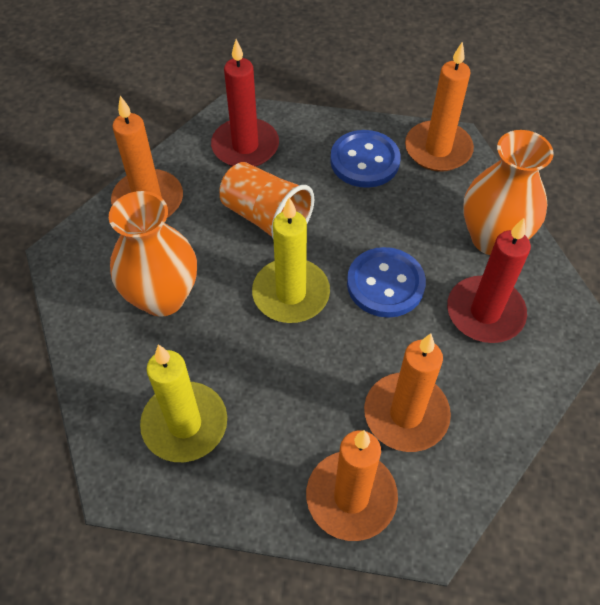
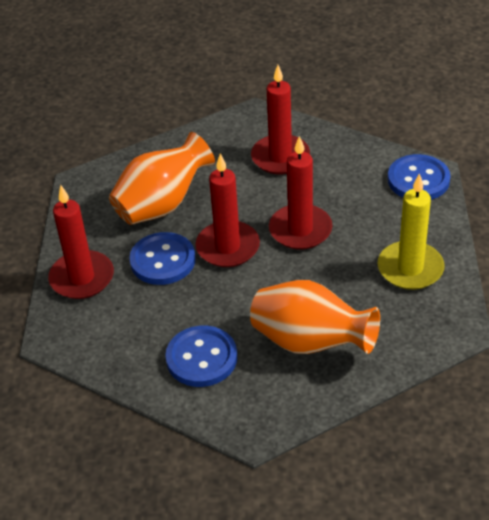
blue button: 2 -> 3
orange candle: 4 -> 0
orange cup: 1 -> 0
red candle: 2 -> 4
yellow candle: 2 -> 1

